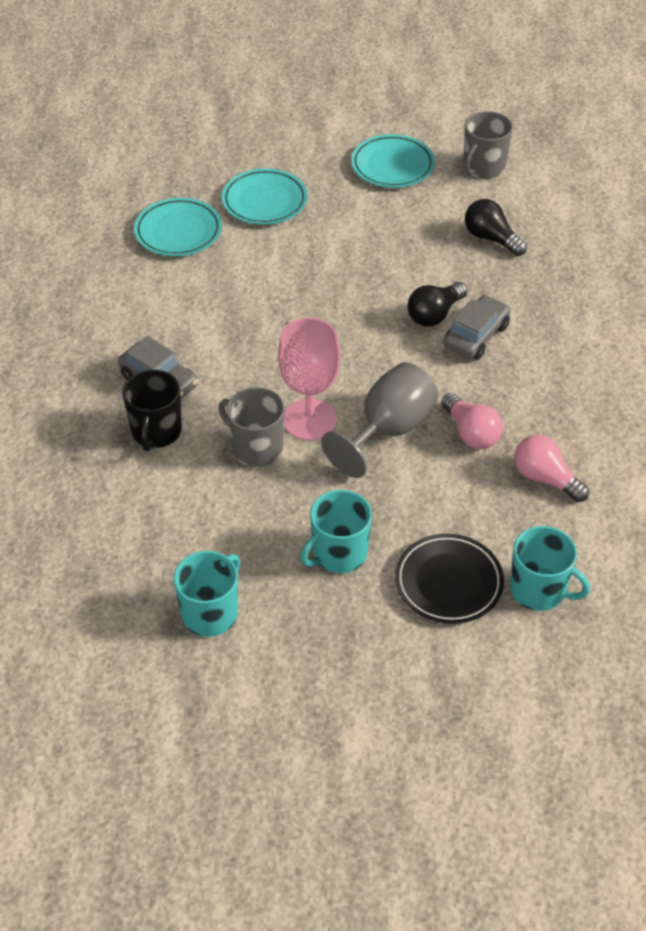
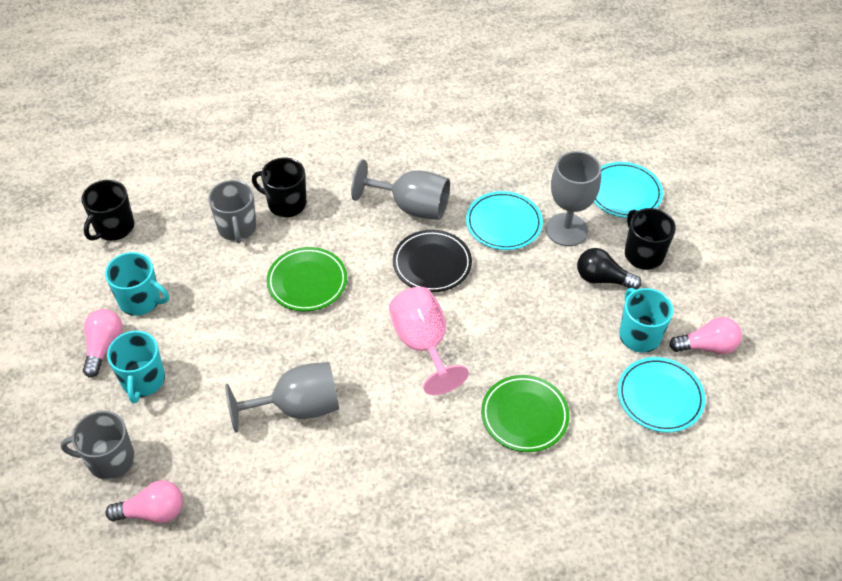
black light bulb: 2 -> 1
black mug: 1 -> 3
green plate: 0 -> 2
grey car: 2 -> 0
grey goblet: 1 -> 3
pink light bulb: 2 -> 3

